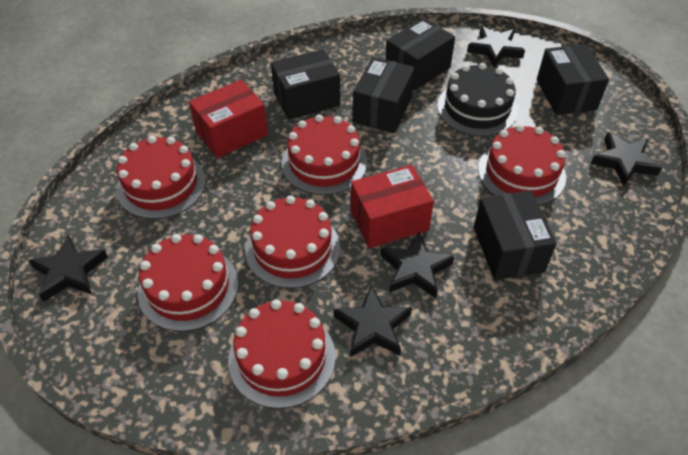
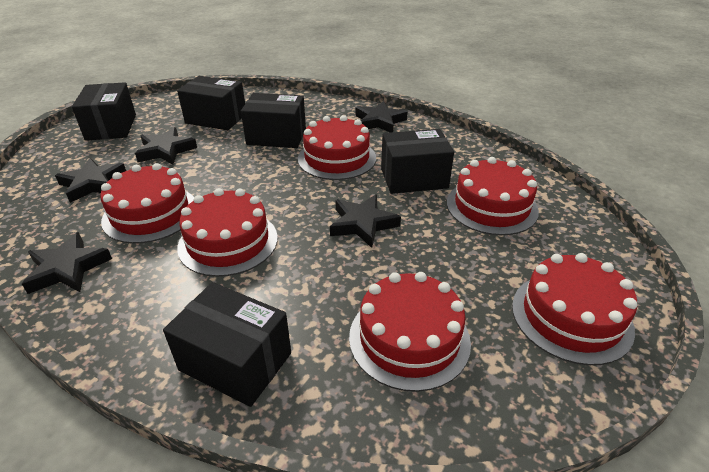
black cake: 1 -> 0
red box: 2 -> 0

